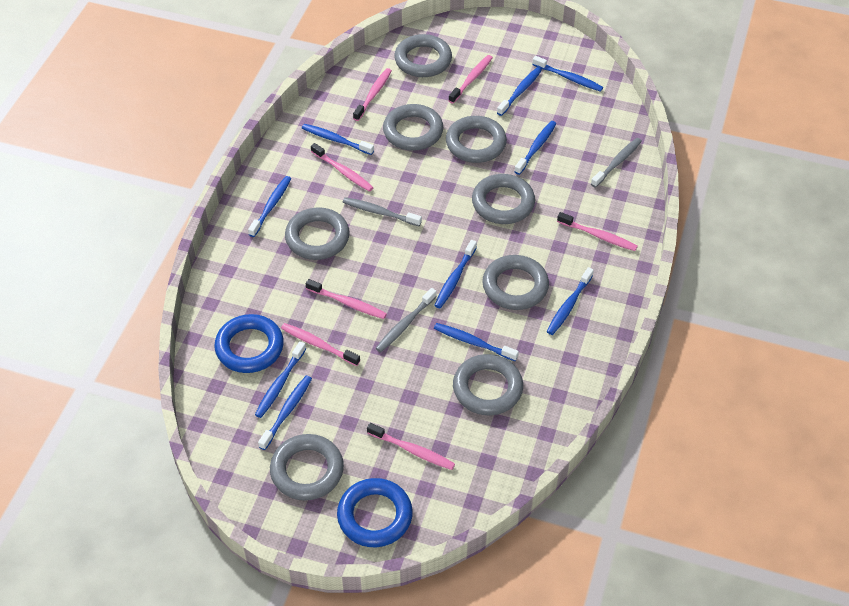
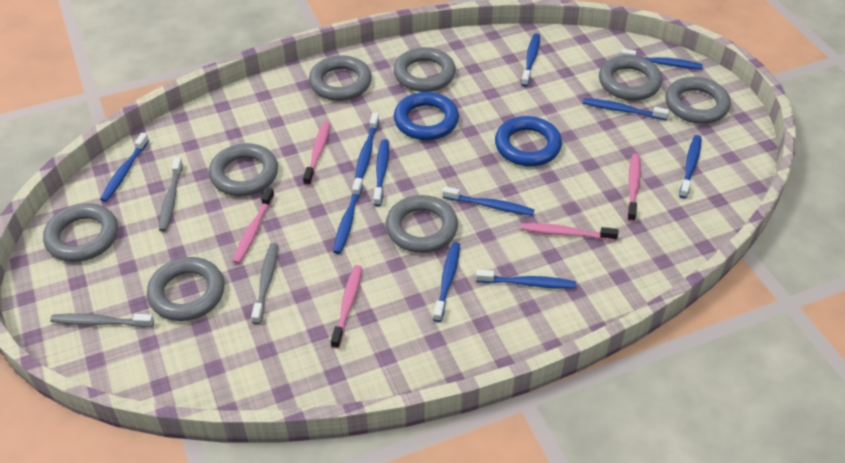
blue toothbrush: 10 -> 11
pink toothbrush: 7 -> 5

